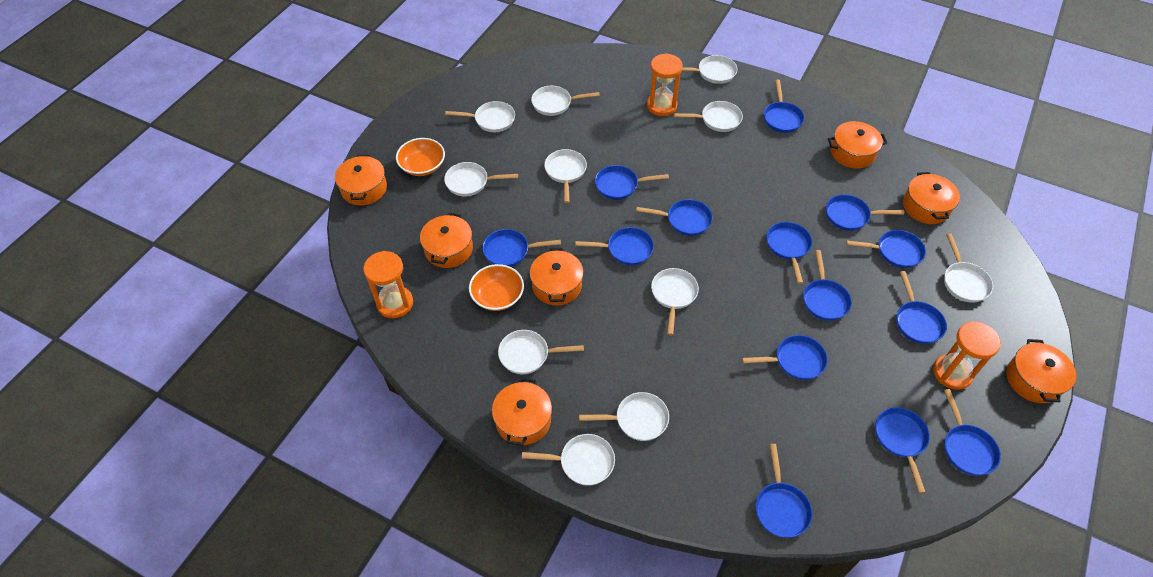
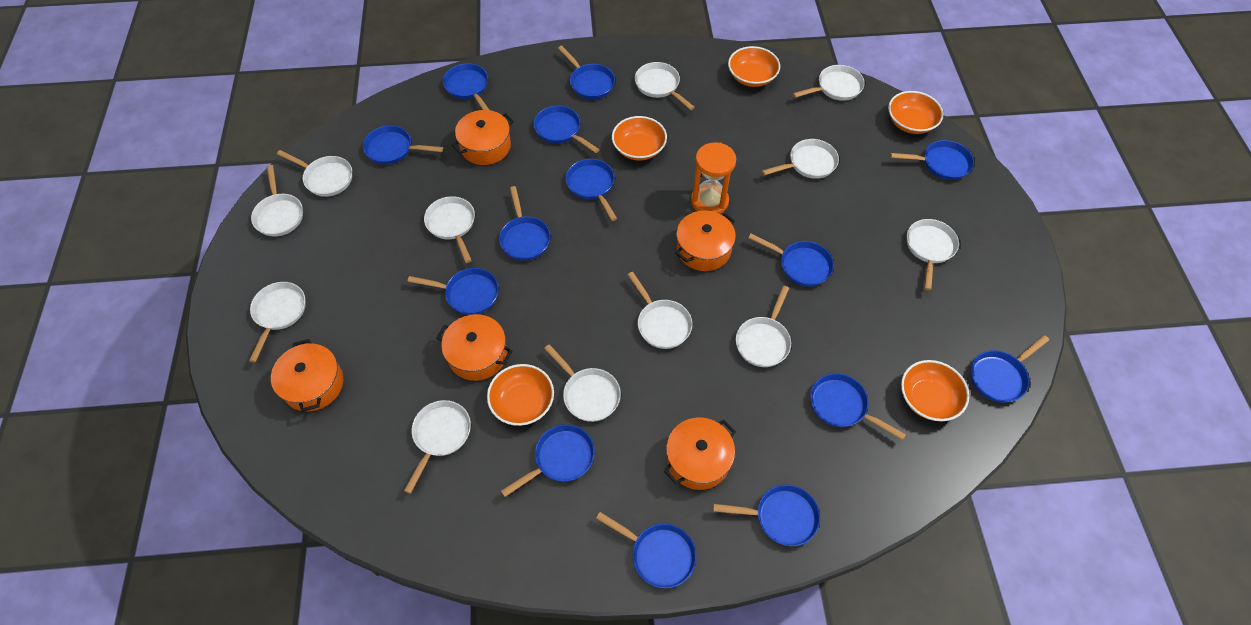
orange bowl: 2 -> 5
orange hourglass: 3 -> 1
orange pot: 7 -> 5
white pan: 11 -> 12

